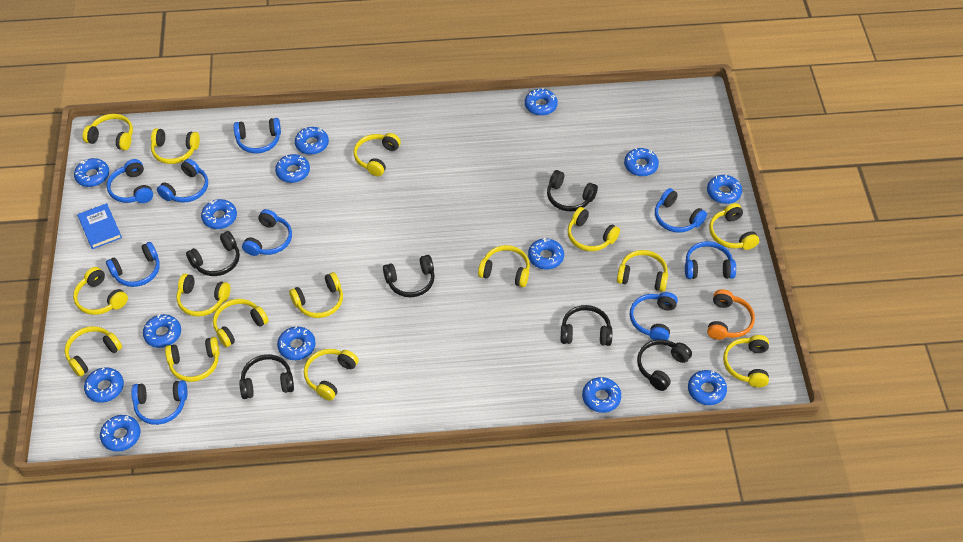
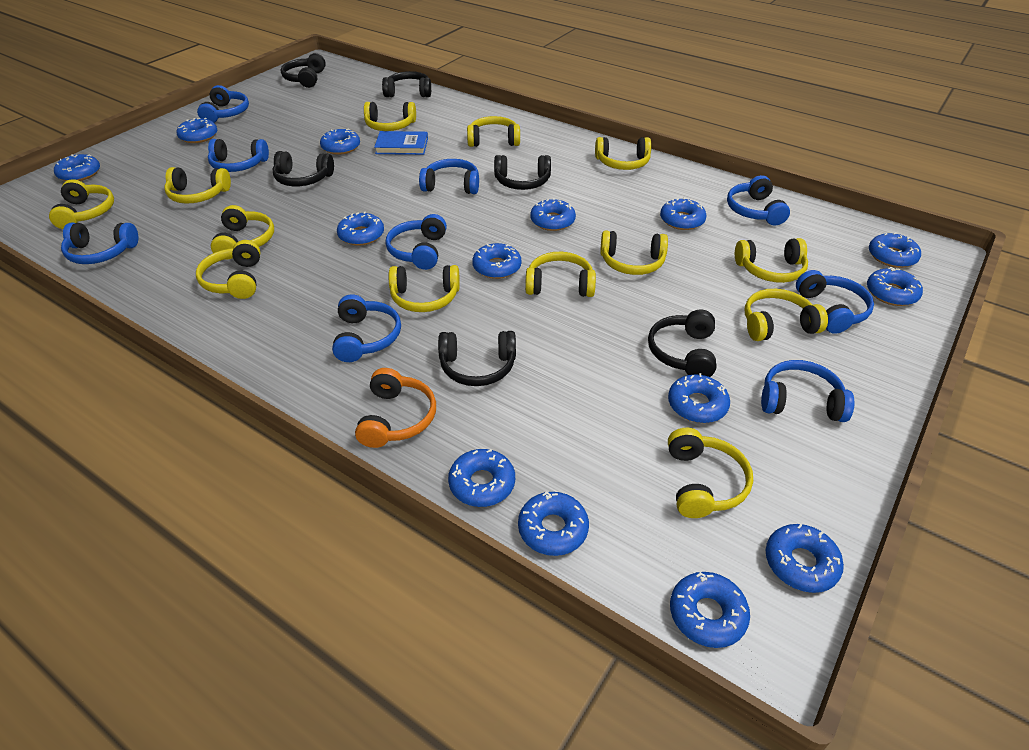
yellow headphones: 15 -> 13

